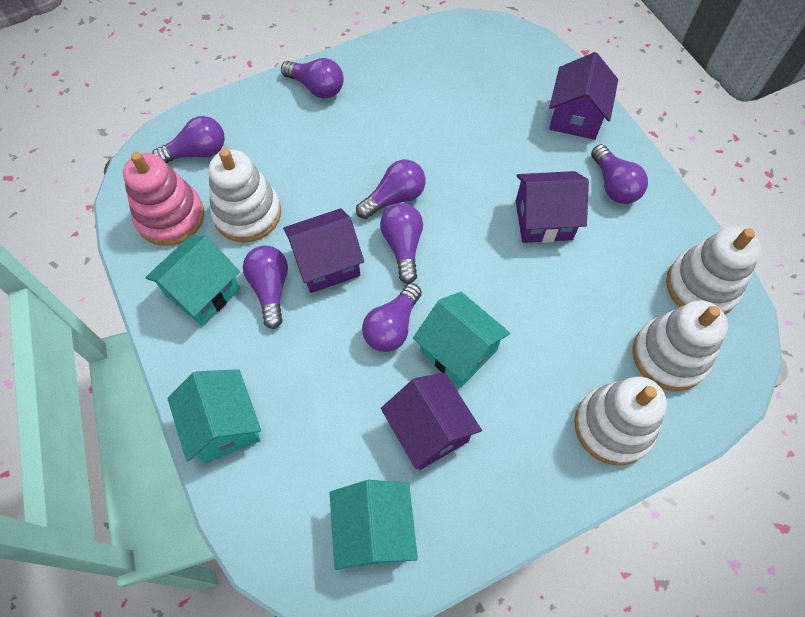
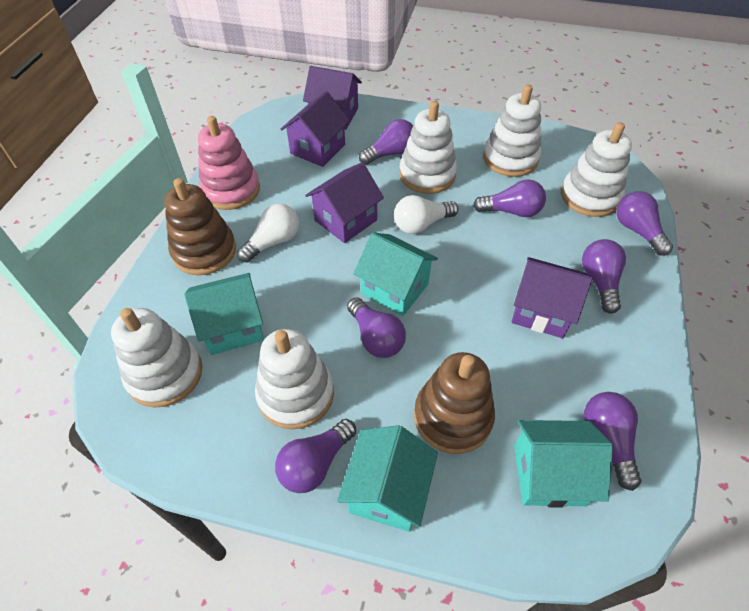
brown stacking toy: 0 -> 2
white light bulb: 0 -> 2
white stacking toy: 4 -> 5

